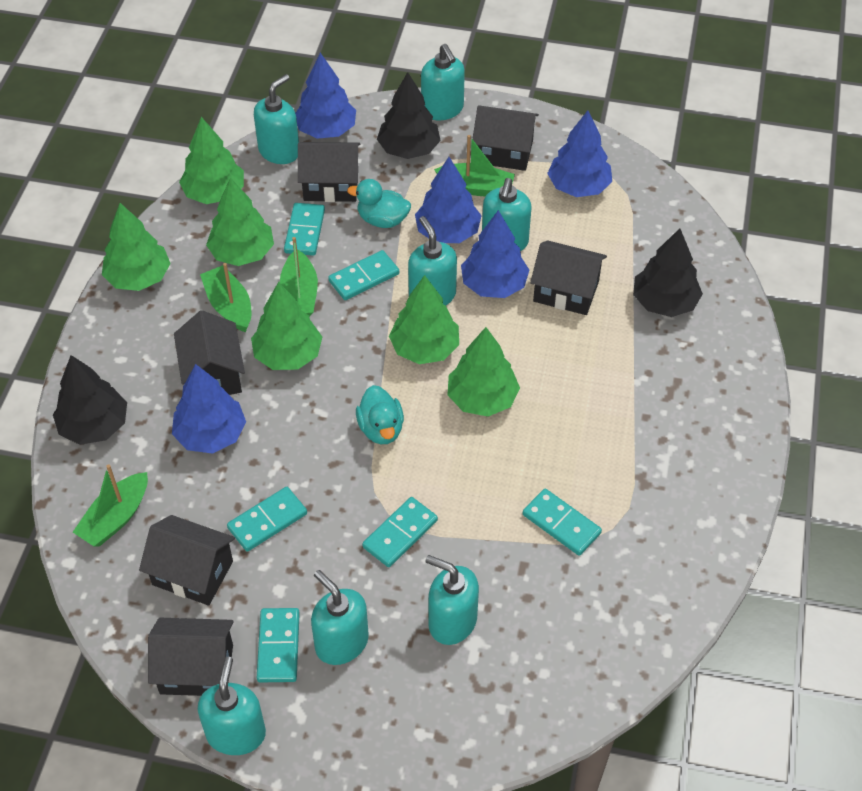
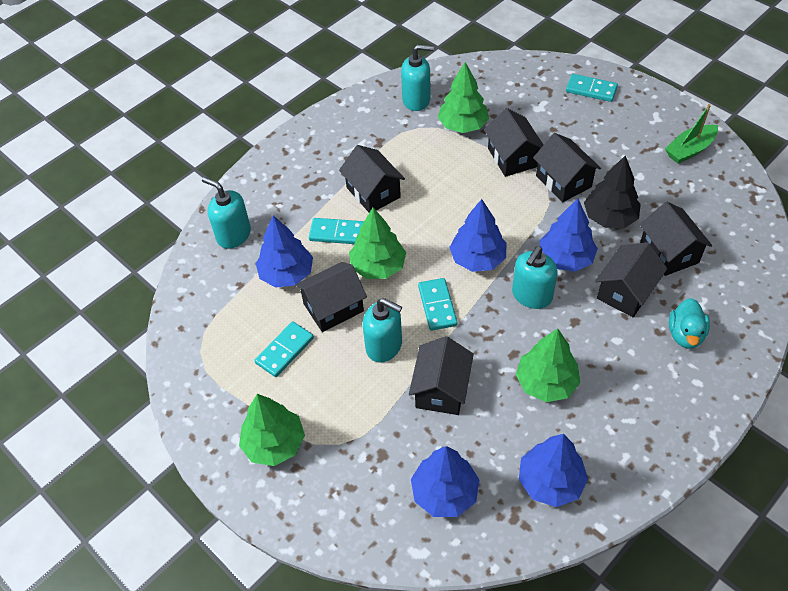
black house: 6 -> 7
black tree: 3 -> 1
green boat: 4 -> 1
green tree: 6 -> 4
turquoise domino: 6 -> 4
turquoise duck: 2 -> 1
turquoise soap dispenser: 7 -> 4

